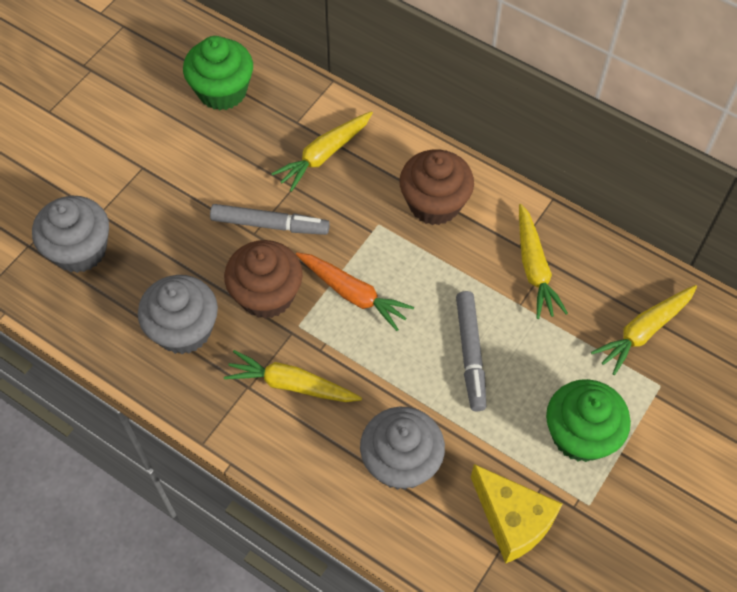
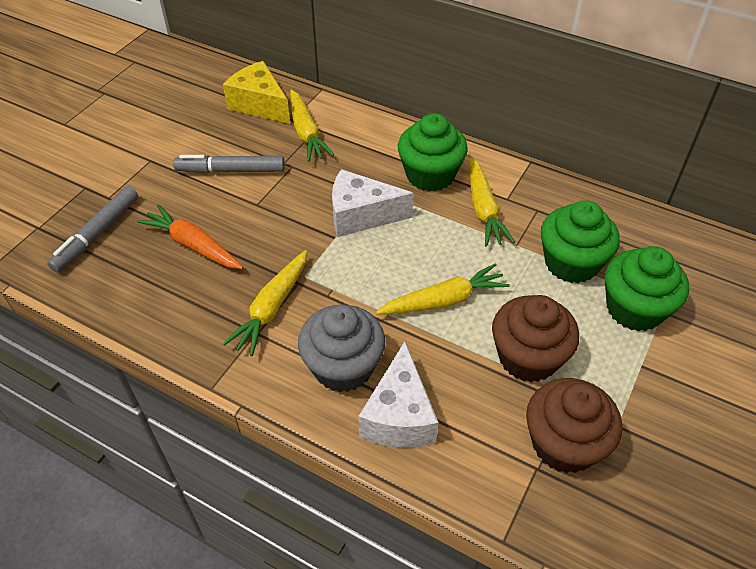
green cupcake: 2 -> 3
grey cupcake: 3 -> 1
white cheese: 0 -> 2

